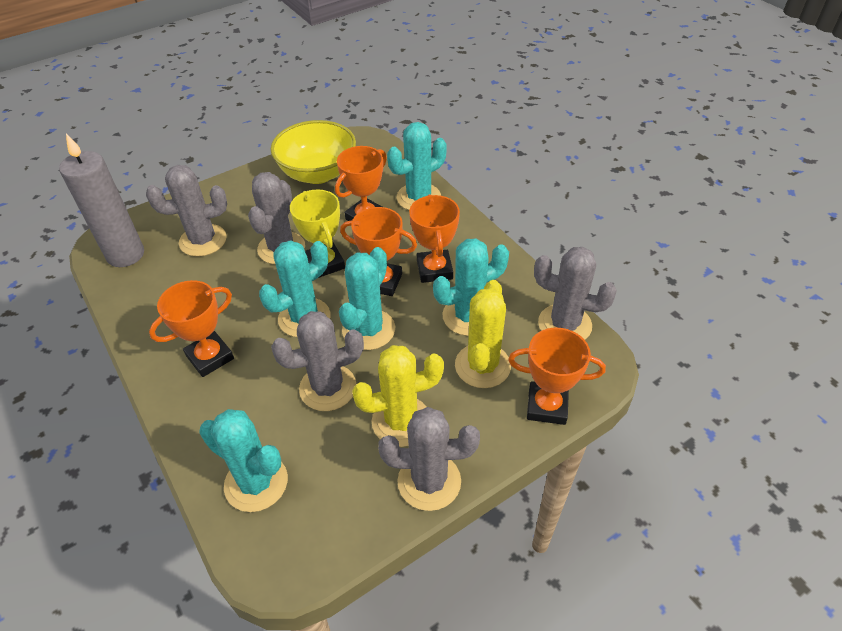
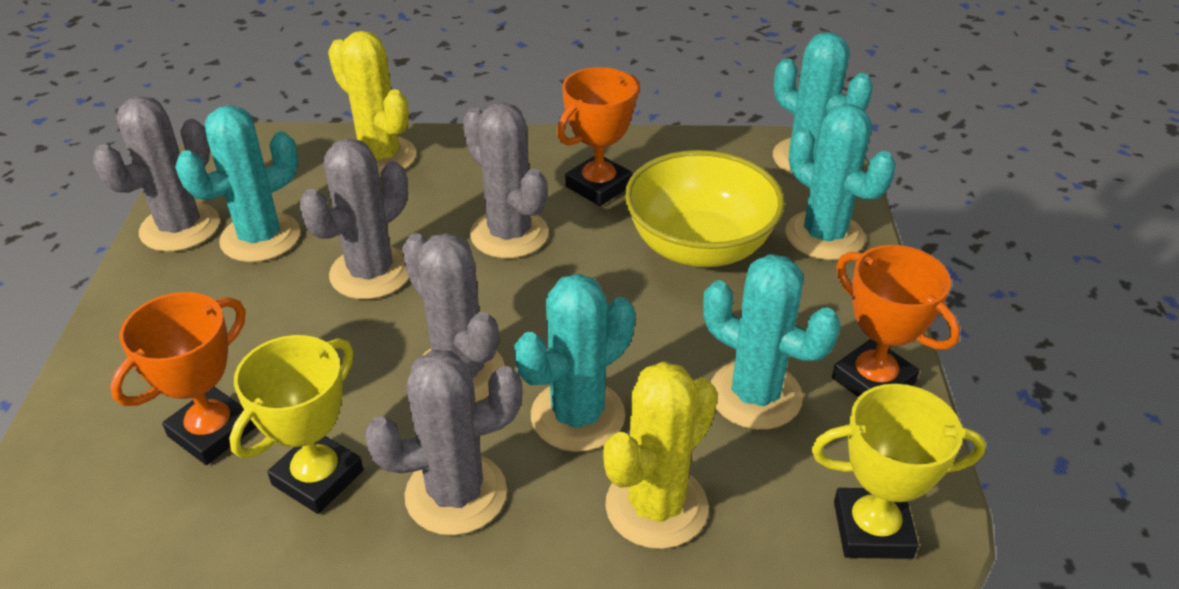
grey candle: 1 -> 0
orange trophy: 5 -> 3
yellow trophy: 1 -> 2

